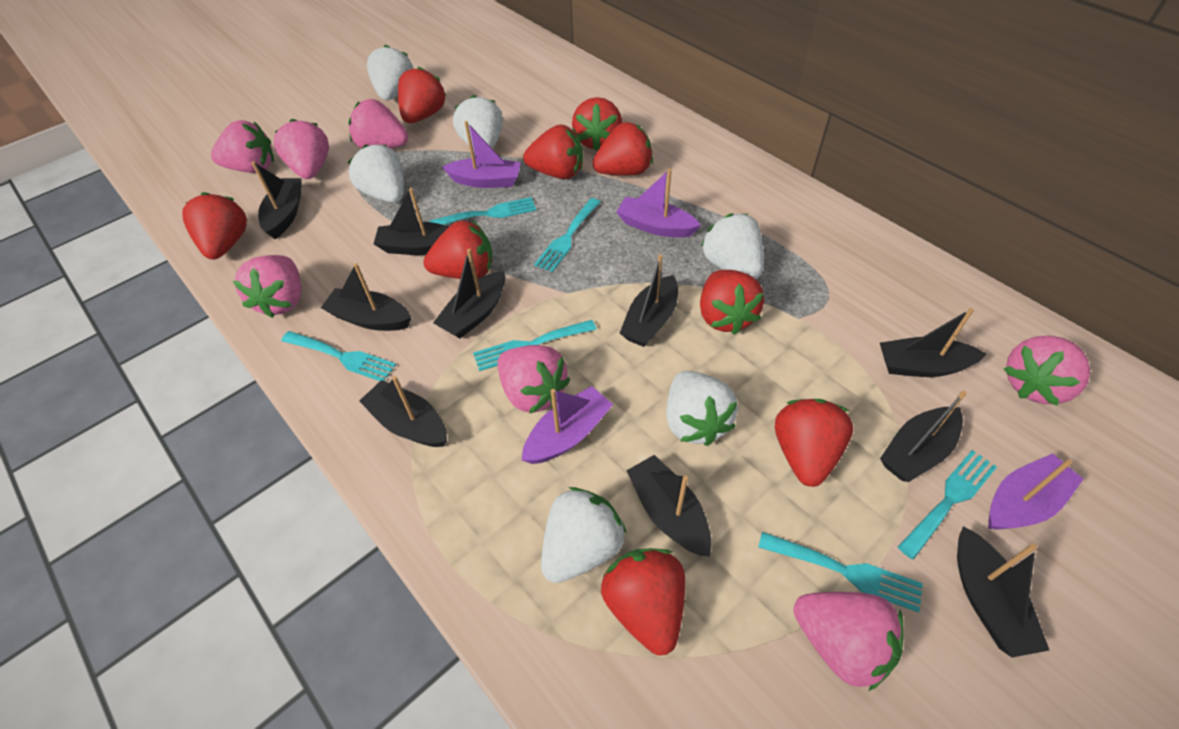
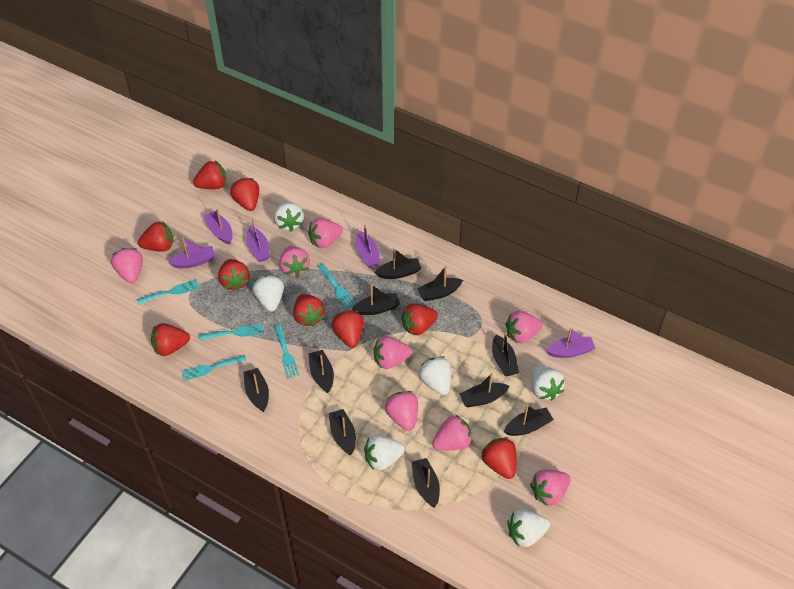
pink strawberry: 7 -> 8
purple boat: 4 -> 5
turquoise fork: 6 -> 5

